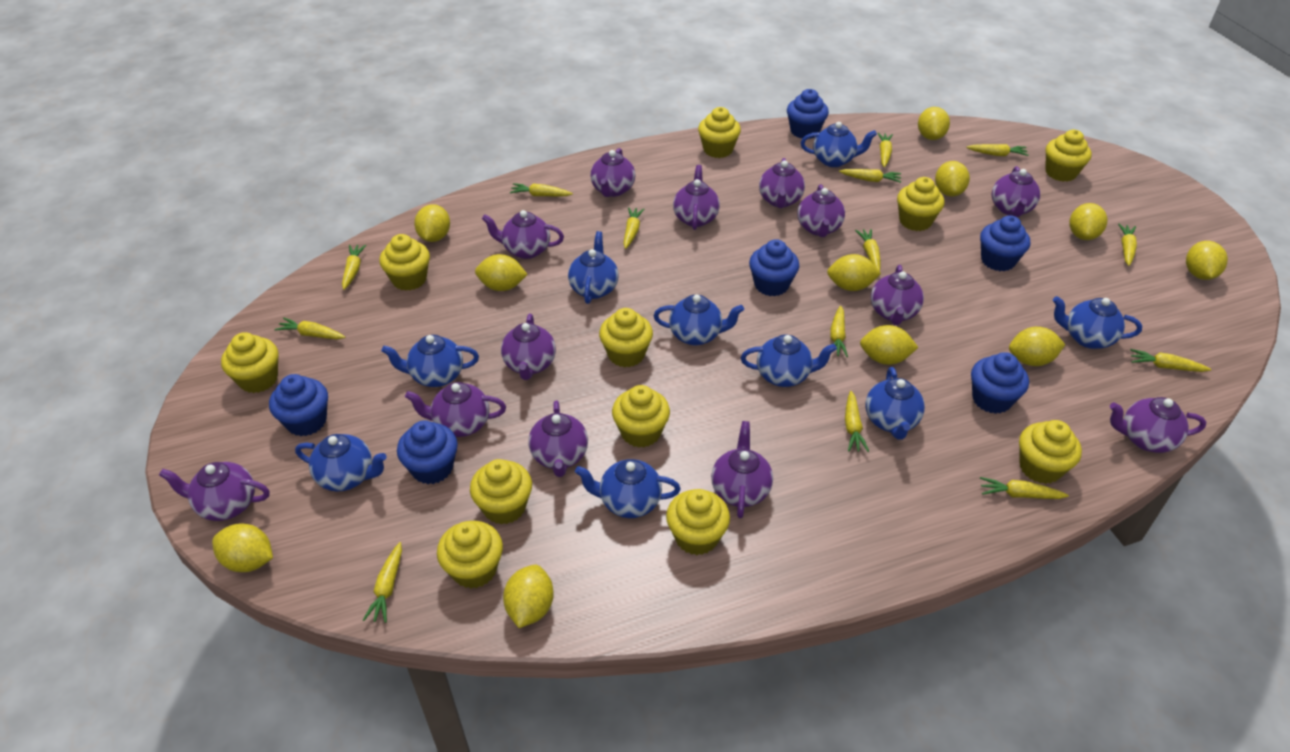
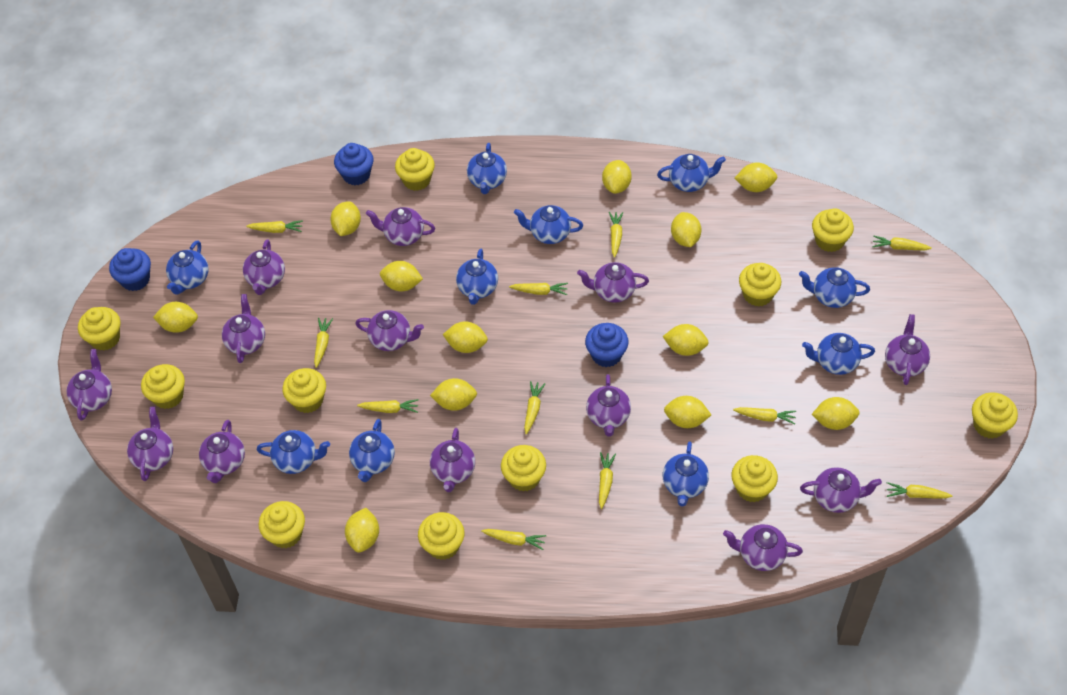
blue cupcake: 6 -> 3
blue teapot: 9 -> 10
yellow carrot: 14 -> 11
yellow lemon: 11 -> 12

